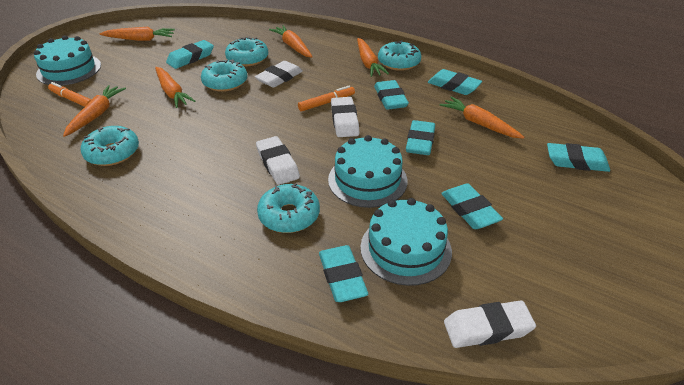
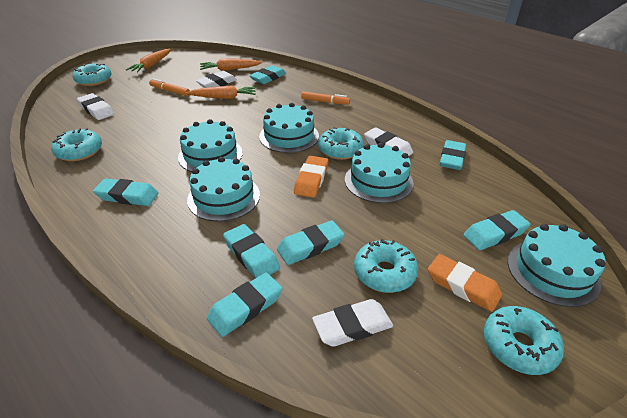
orange carrot: 6 -> 3
orange eraser: 0 -> 2
turquoise cake: 3 -> 5

